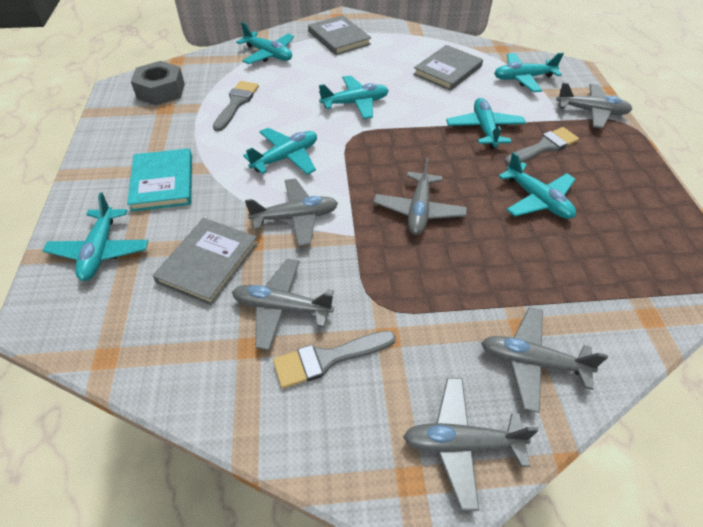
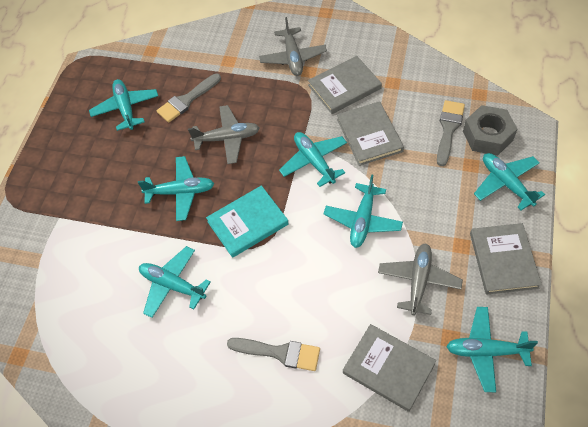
grey book: 3 -> 4
grey plane: 6 -> 3

